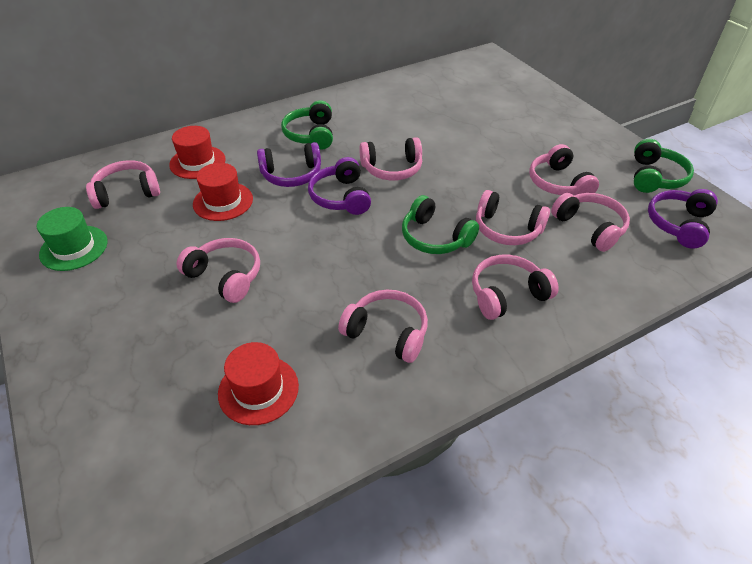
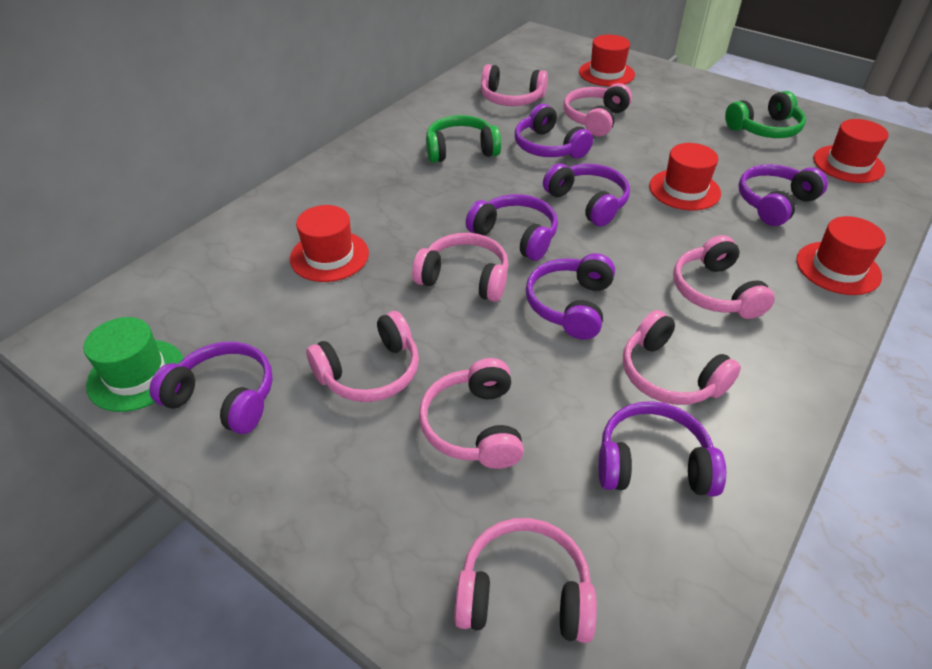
green headphones: 3 -> 2
purple headphones: 3 -> 7
red hat: 3 -> 5

